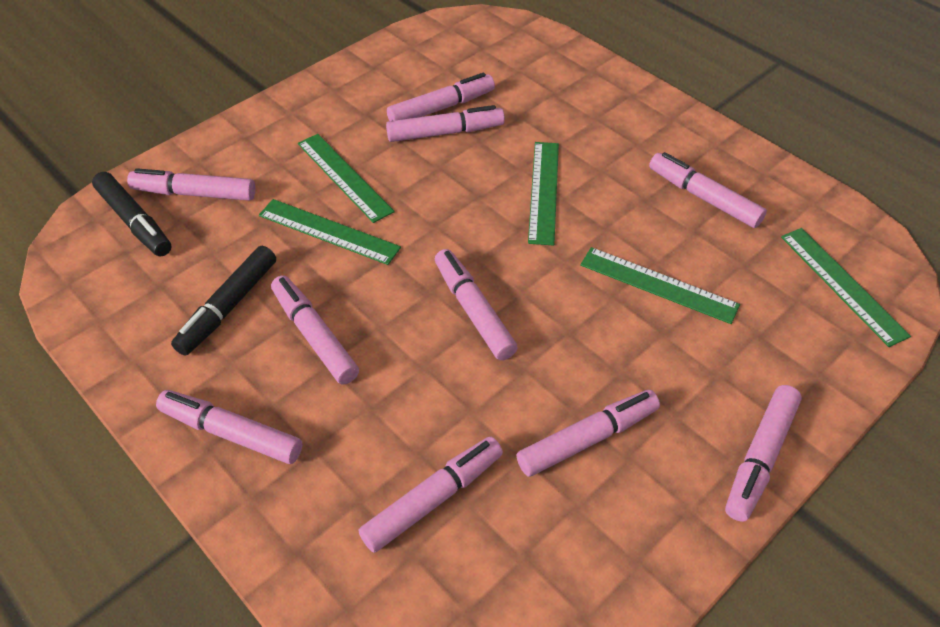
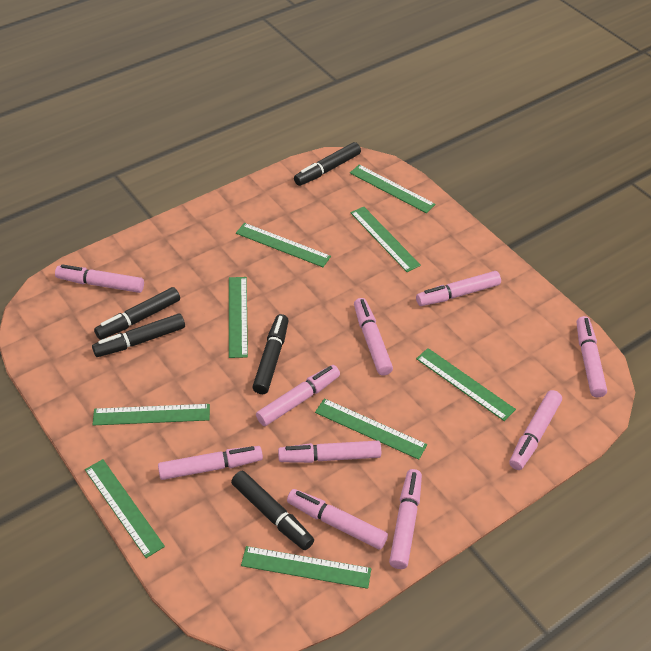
black marker: 2 -> 5
green ruler: 5 -> 9

